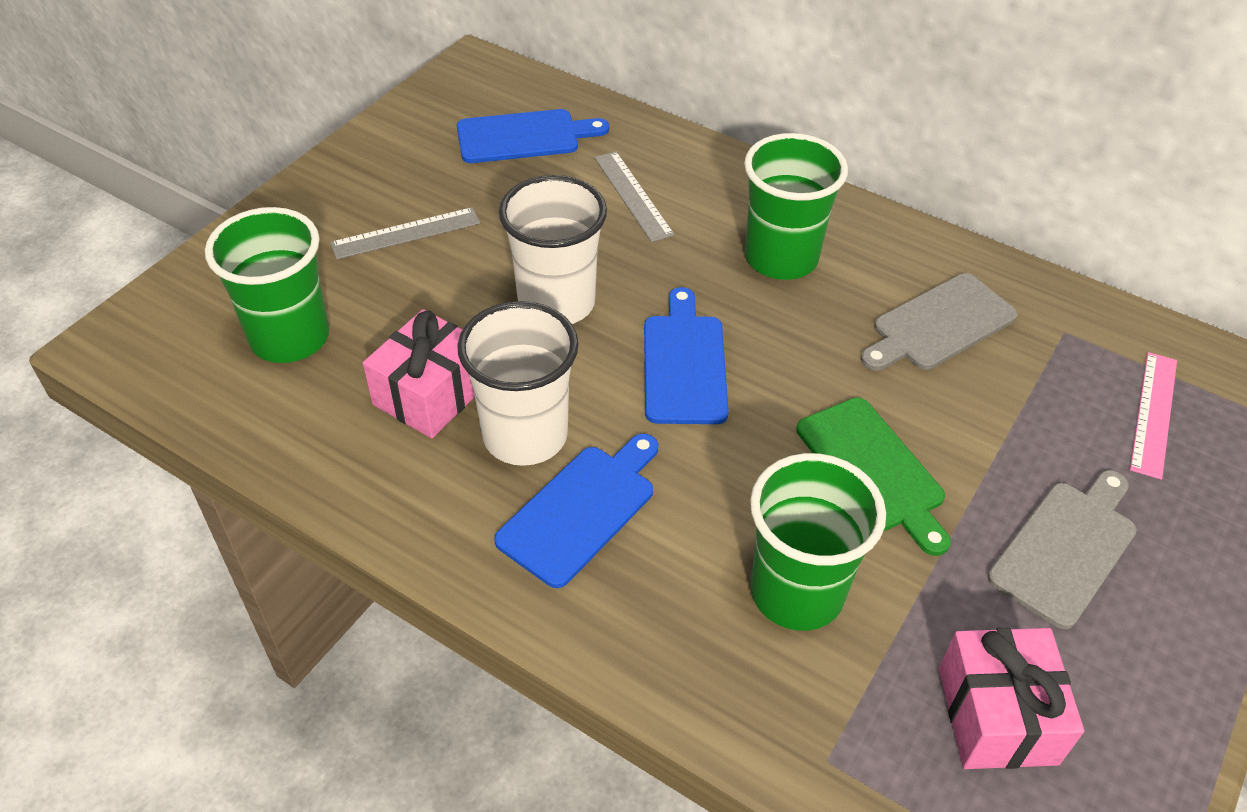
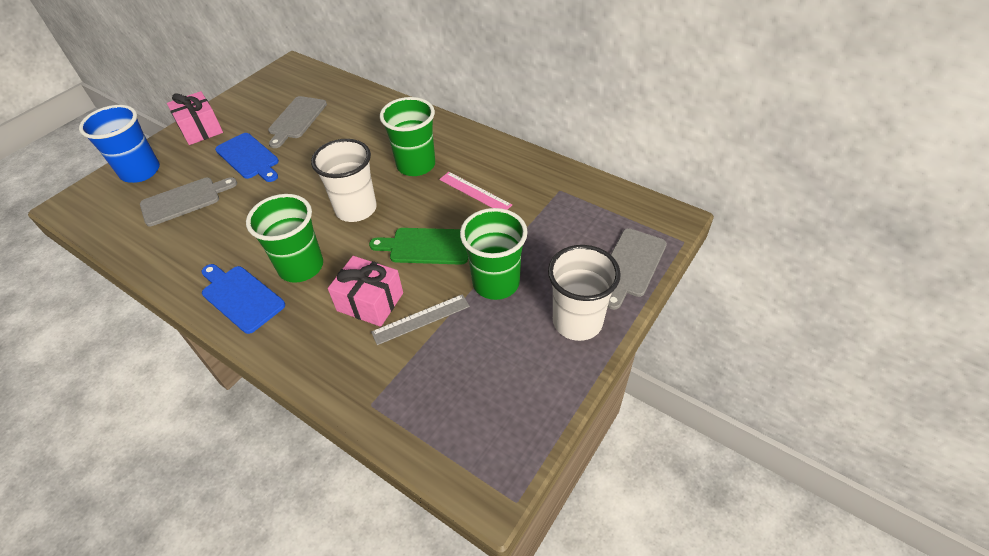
blue cup: 0 -> 1
blue cutting board: 3 -> 2
grey cutting board: 2 -> 3
grey ruler: 2 -> 1

